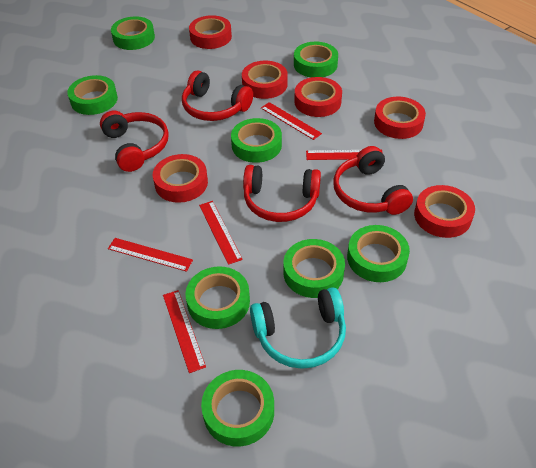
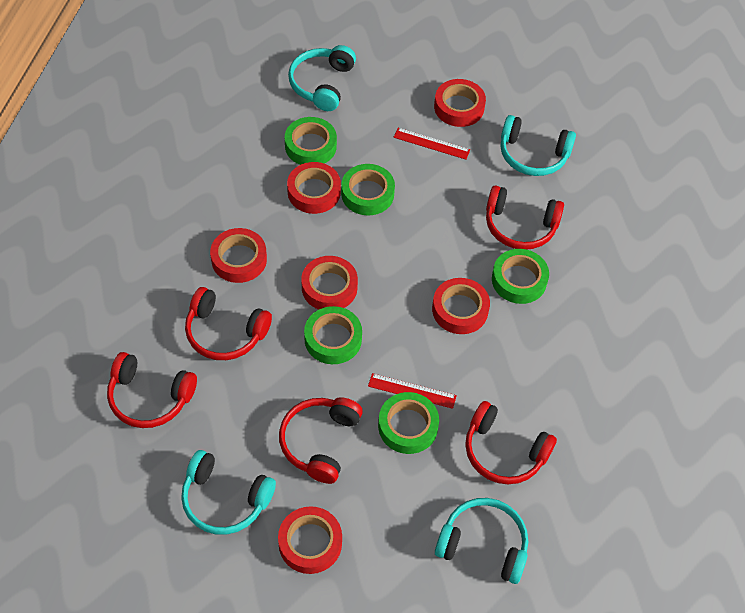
green tape: 8 -> 5
red headphones: 4 -> 5
red ruler: 5 -> 2
turquoise headphones: 1 -> 4

